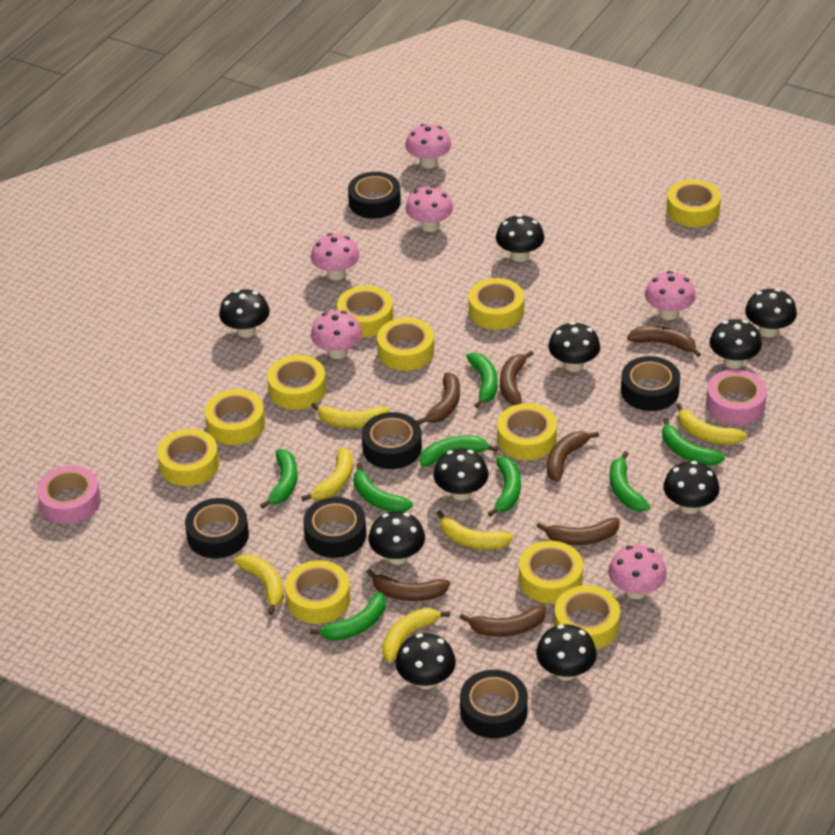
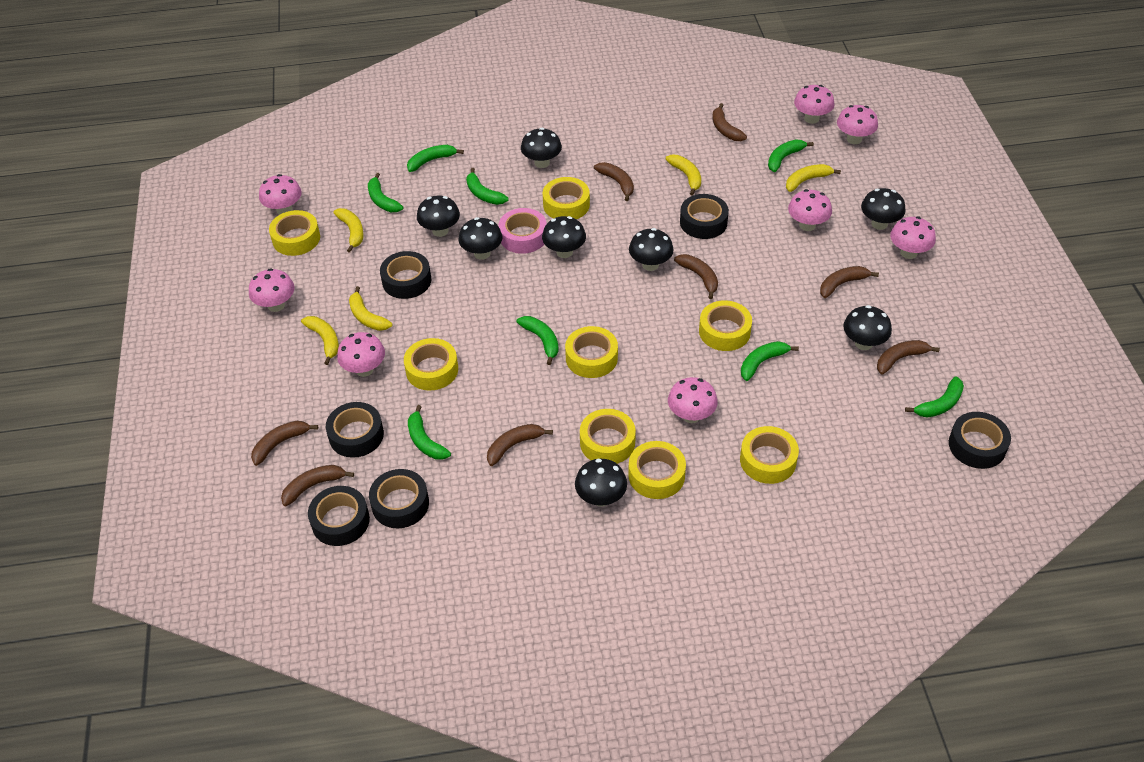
black mushroom: 10 -> 8
brown banana: 7 -> 8
pink mushroom: 6 -> 8
pink tape: 2 -> 1
yellow banana: 6 -> 5
yellow tape: 11 -> 8

